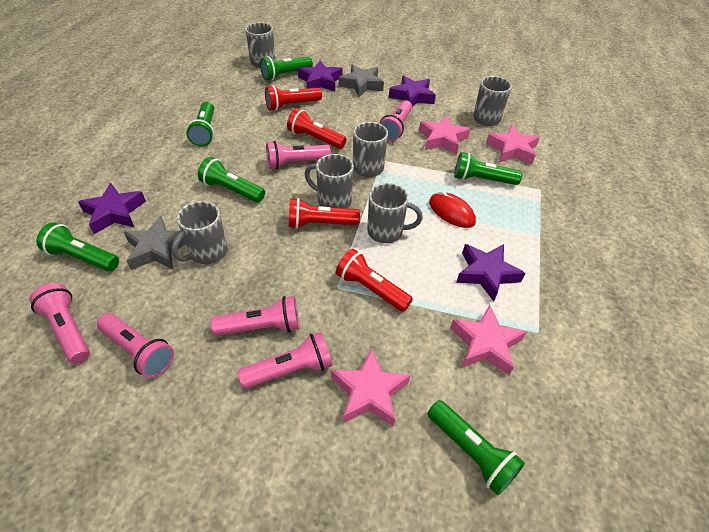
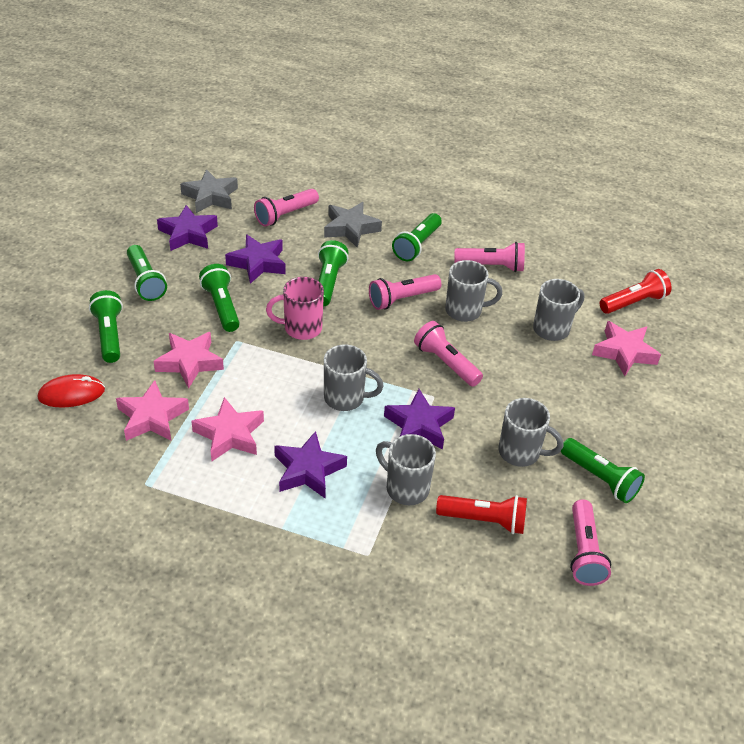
grey mug: 6 -> 5
pink flashlight: 6 -> 5
pink mug: 0 -> 1
red flashlight: 4 -> 2

